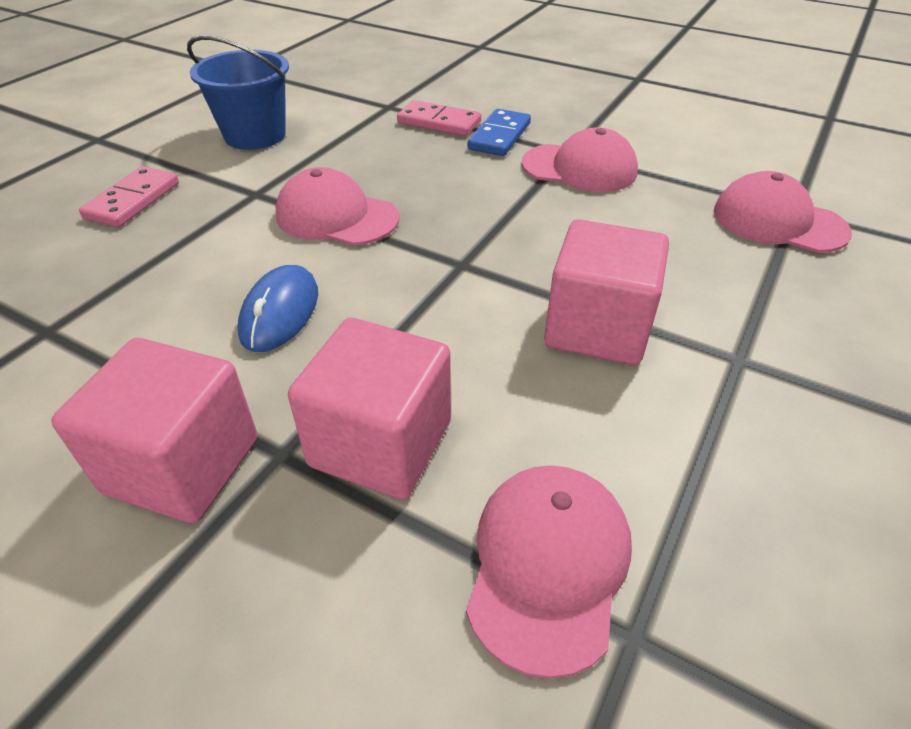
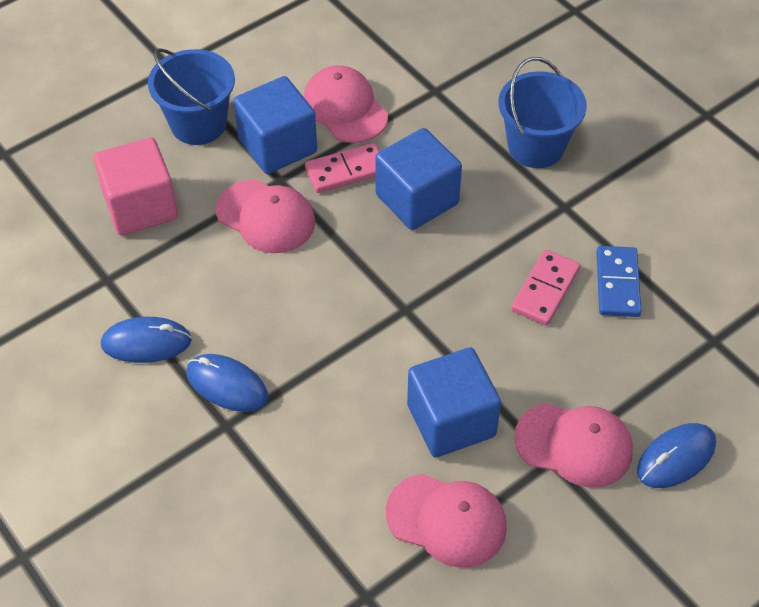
blue bucket: 1 -> 2
blue cube: 0 -> 3
blue mouse: 1 -> 3
pink cube: 3 -> 1

